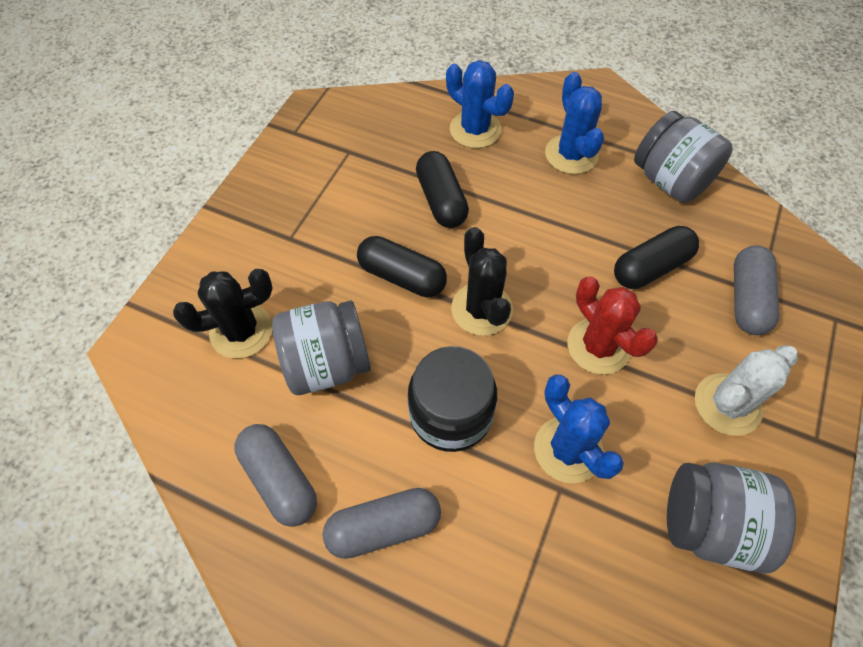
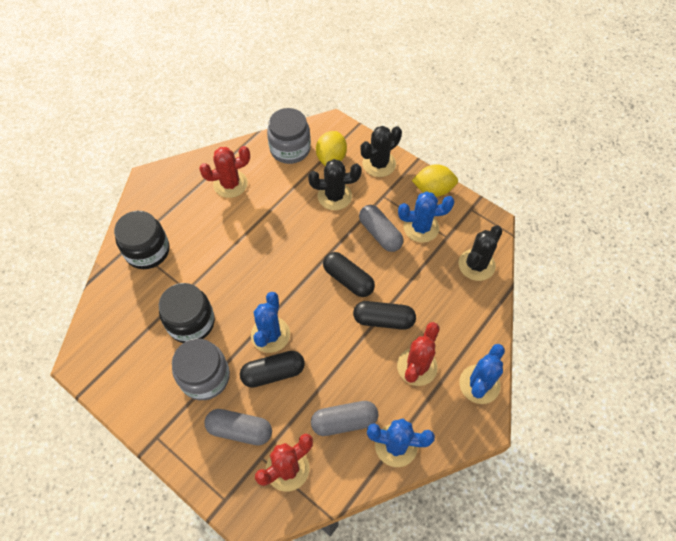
black cactus: 2 -> 3
black jar: 1 -> 2
blue cactus: 3 -> 4
grey jar: 3 -> 2
red cactus: 1 -> 3
white cactus: 1 -> 0
yellow lemon: 0 -> 2

